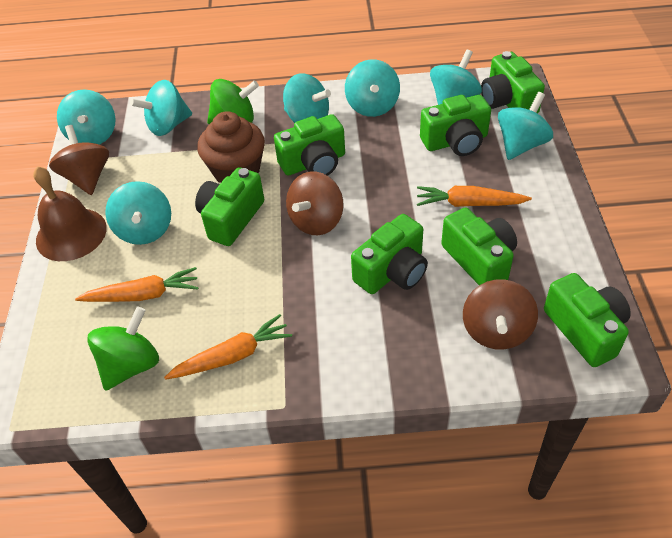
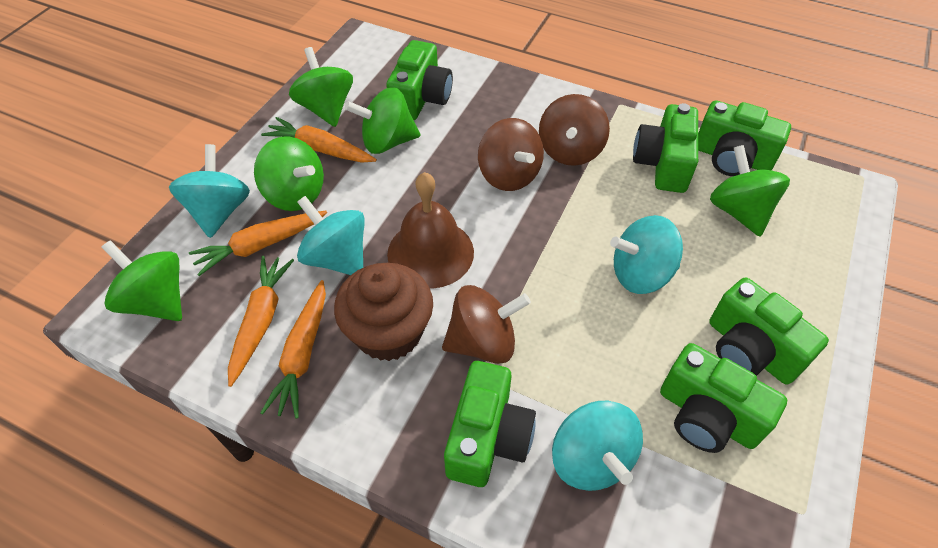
green camera: 7 -> 6
green spinning top: 2 -> 5
orange carrot: 3 -> 4
turquoise spinning top: 7 -> 4

